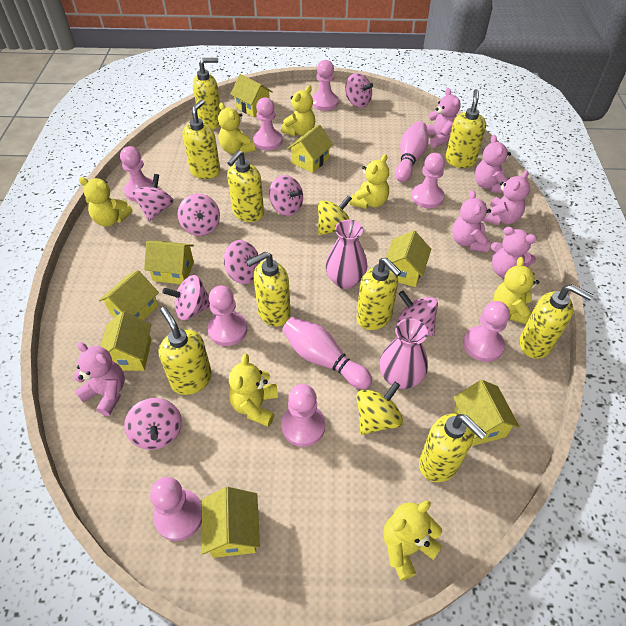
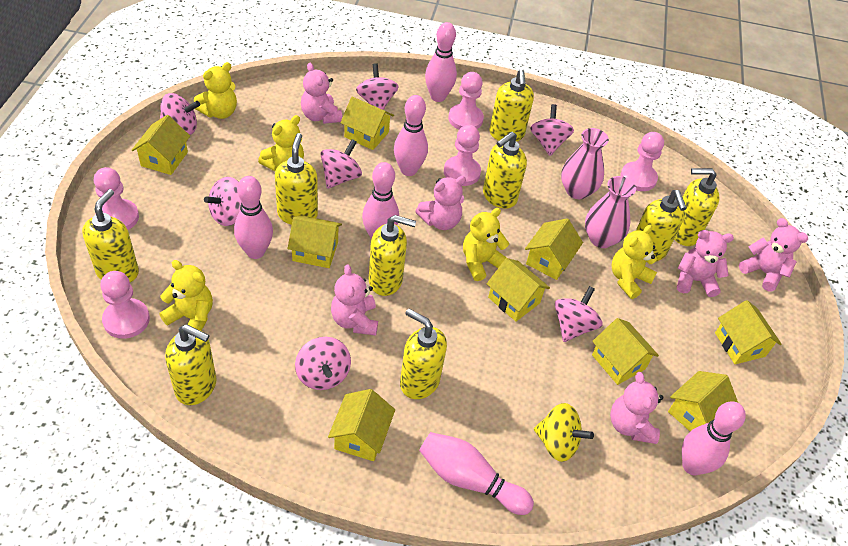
pink bowling pin: 2 -> 6
pink pawn: 8 -> 5
pink spinning top: 8 -> 7
yellow house: 8 -> 9
yellow spinning top: 2 -> 1
yellow teddy bear: 7 -> 5

